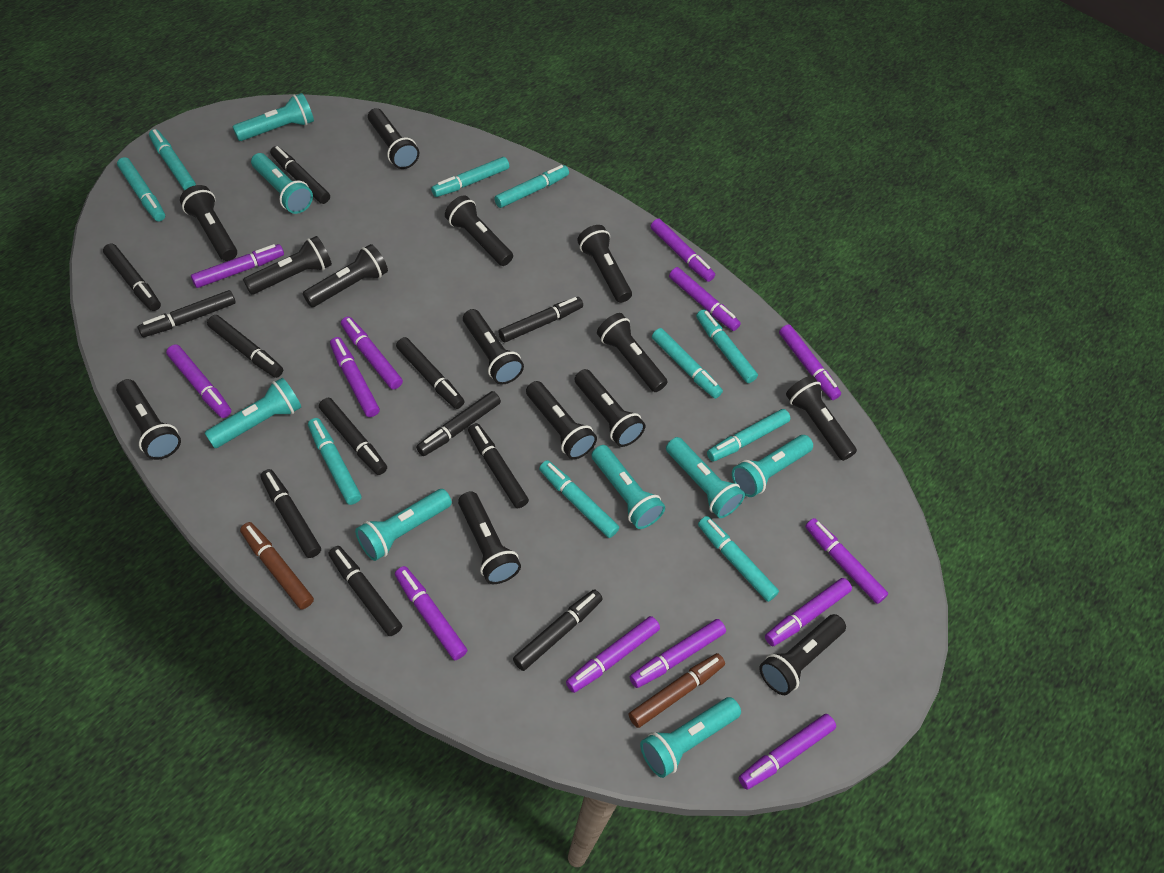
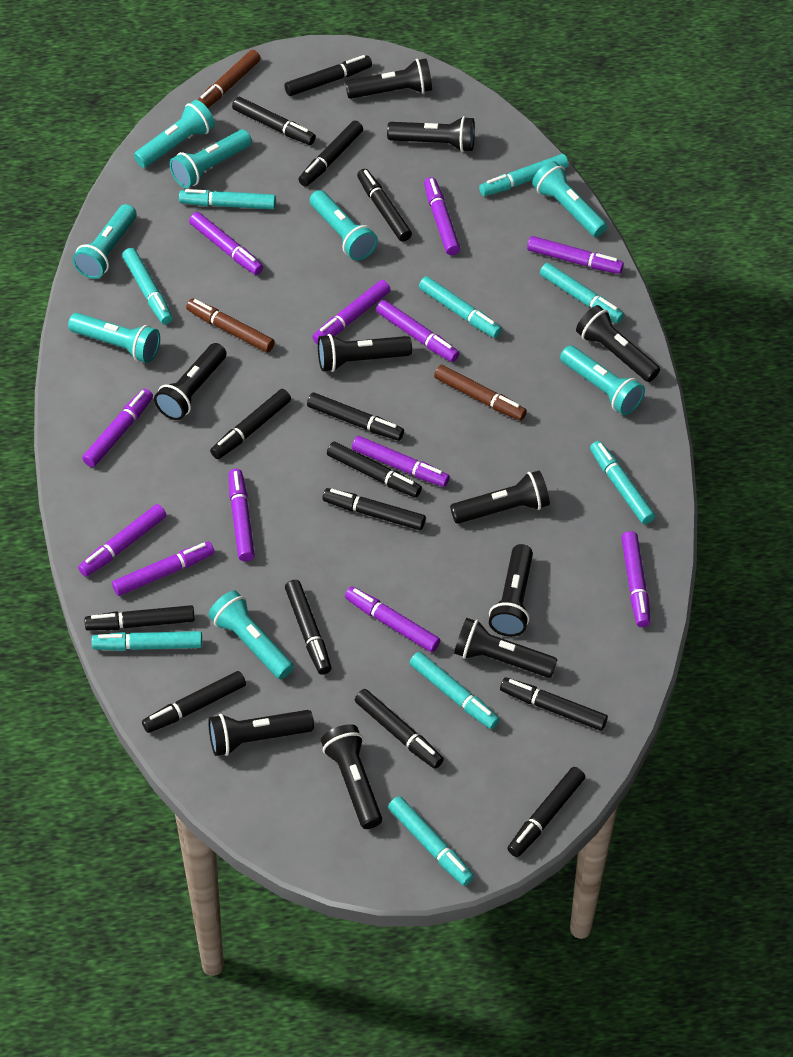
black flashlight: 14 -> 10
black marker: 12 -> 14
brown marker: 2 -> 3
purple marker: 13 -> 12
turquoise marker: 10 -> 9

